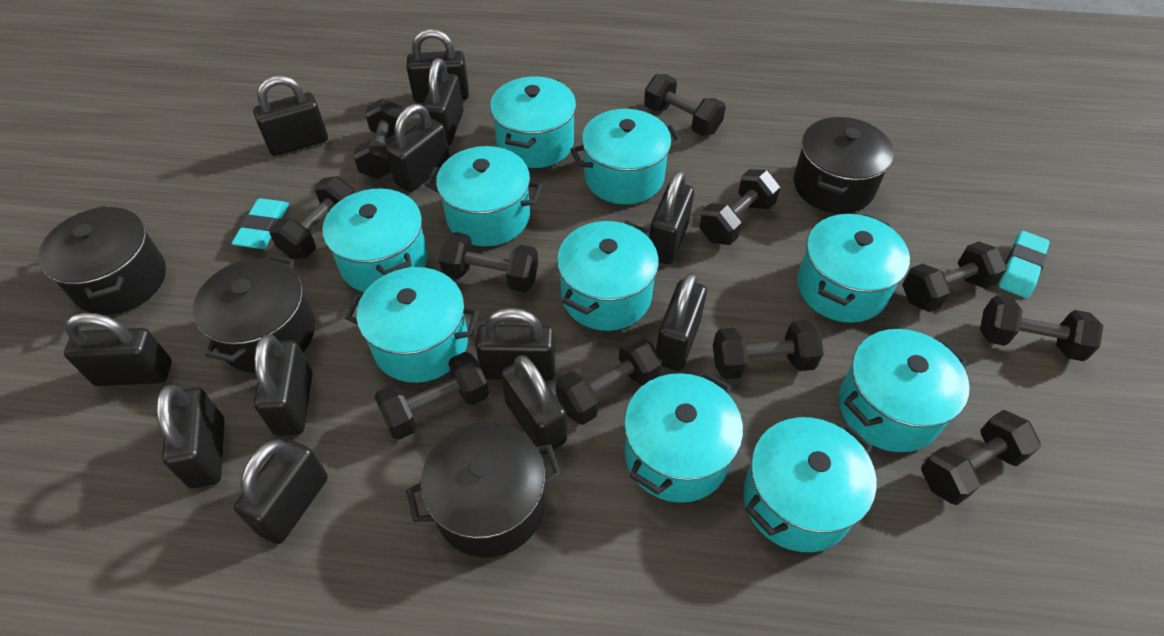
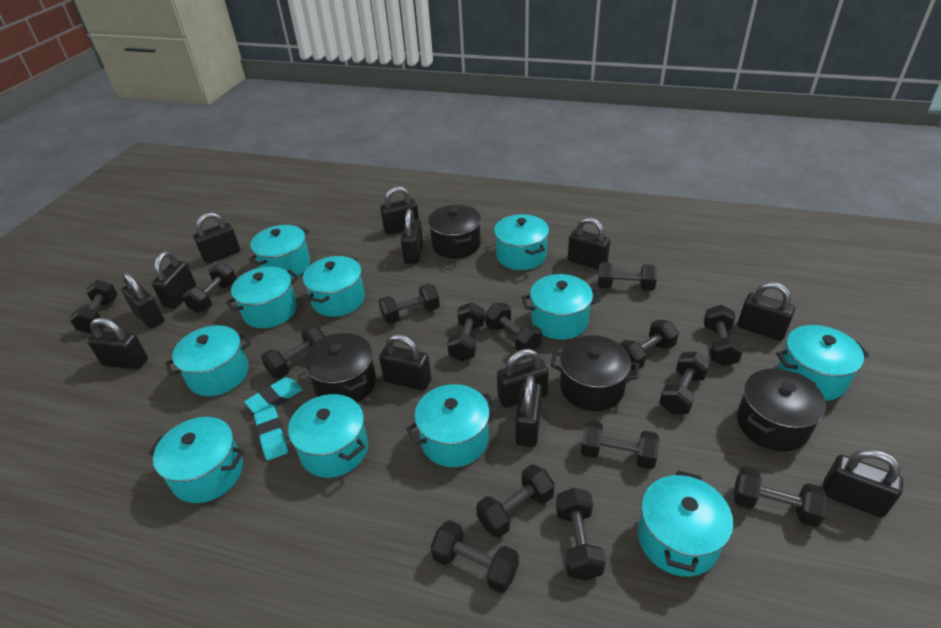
black dumbbell: 11 -> 15
turquoise pot: 10 -> 11

